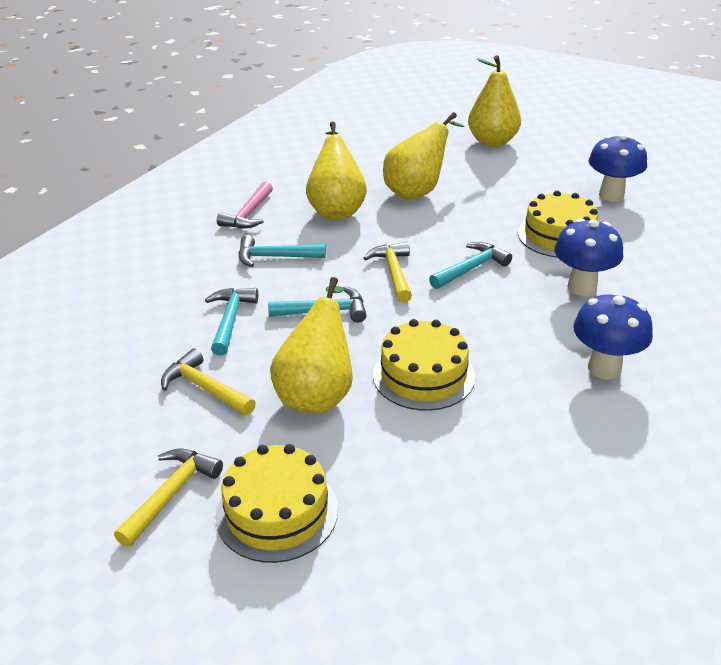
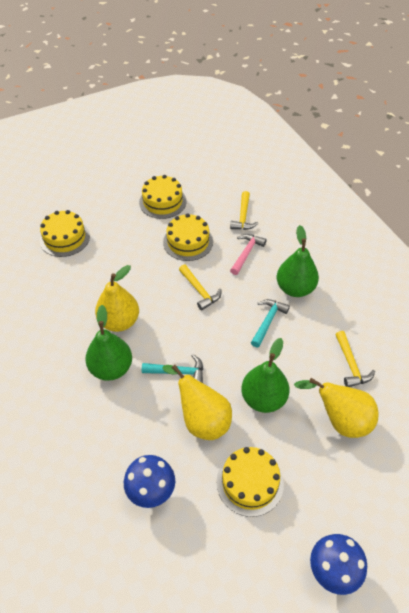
blue mushroom: 3 -> 2
green pear: 0 -> 3
turquoise hammer: 4 -> 2
yellow cake: 3 -> 4
yellow pear: 4 -> 3

